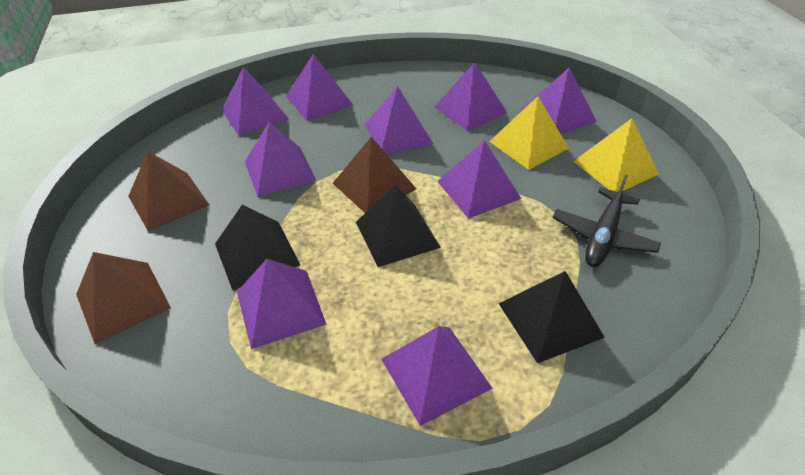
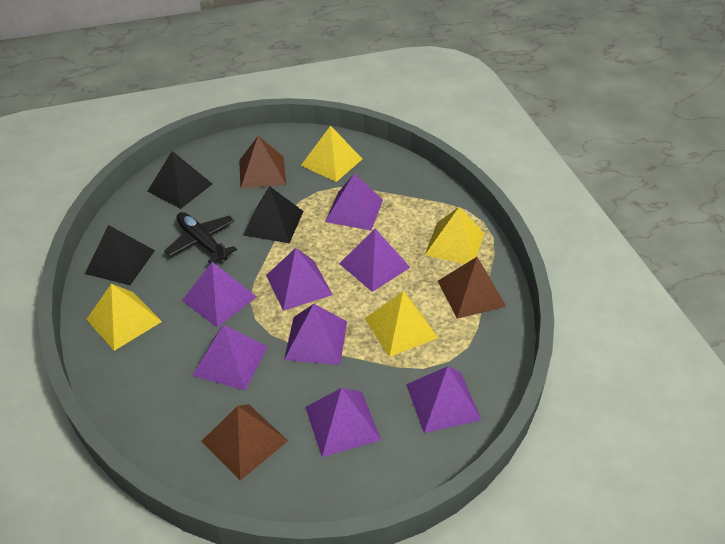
purple pyramid: 9 -> 8
yellow pyramid: 2 -> 4

